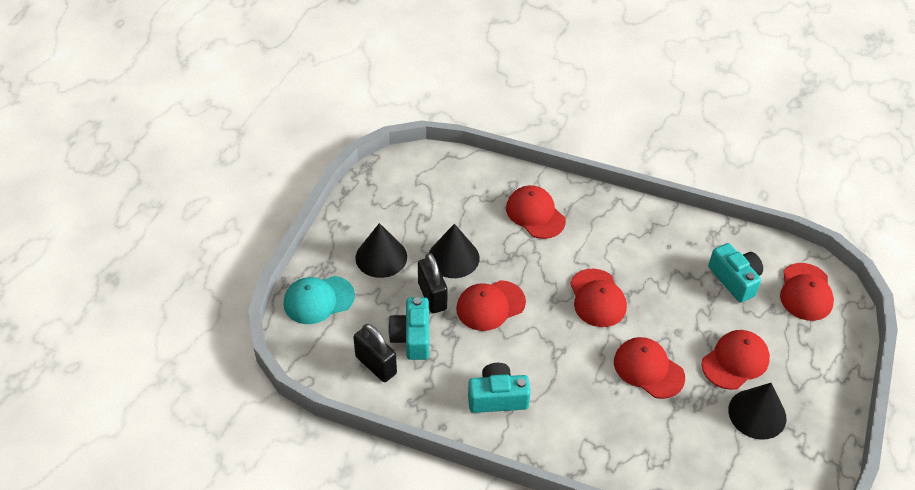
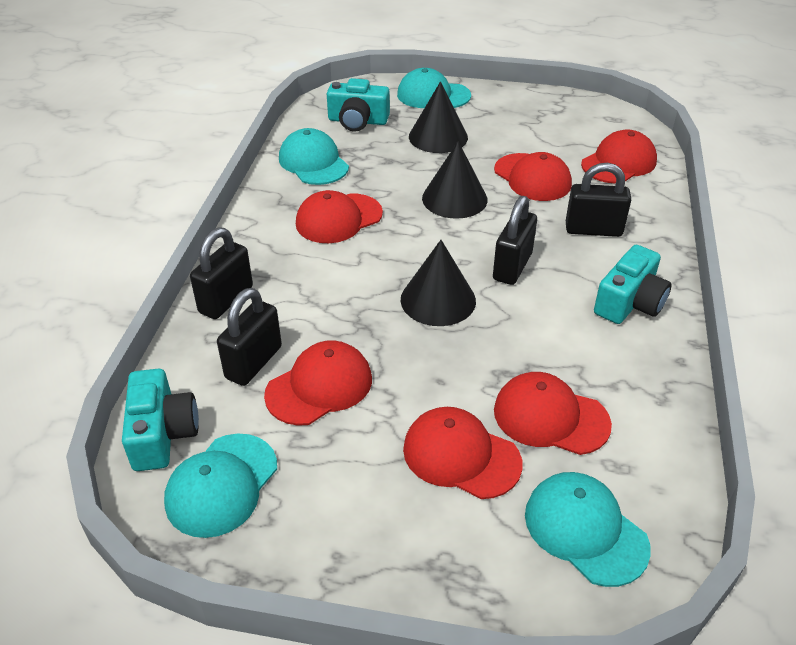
black padlock: 2 -> 4
turquoise cap: 1 -> 4

